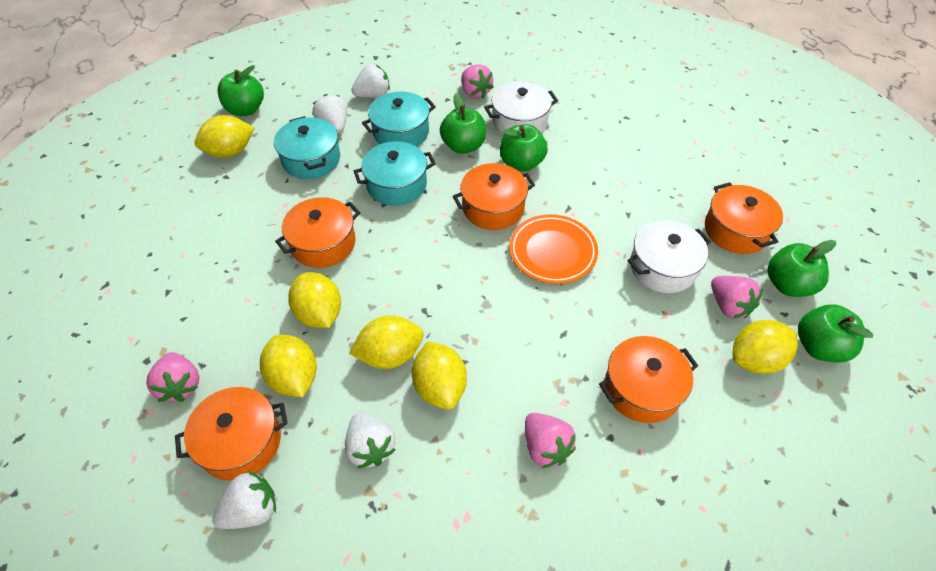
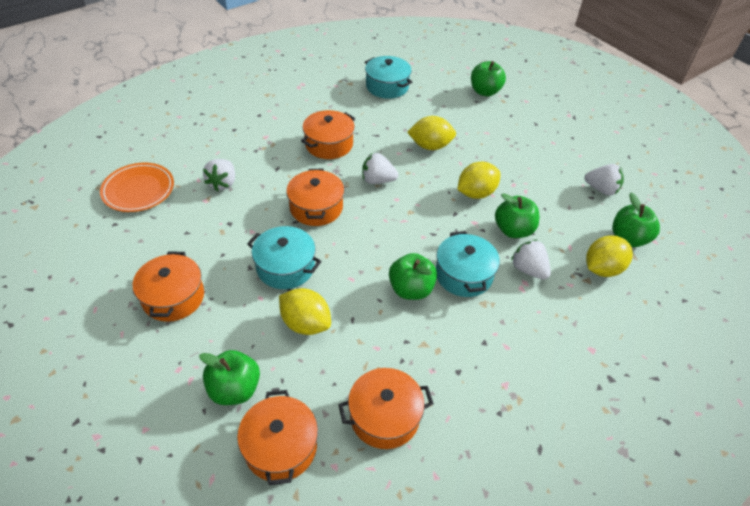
pink strawberry: 4 -> 0
white pot: 2 -> 0
yellow lemon: 6 -> 4

